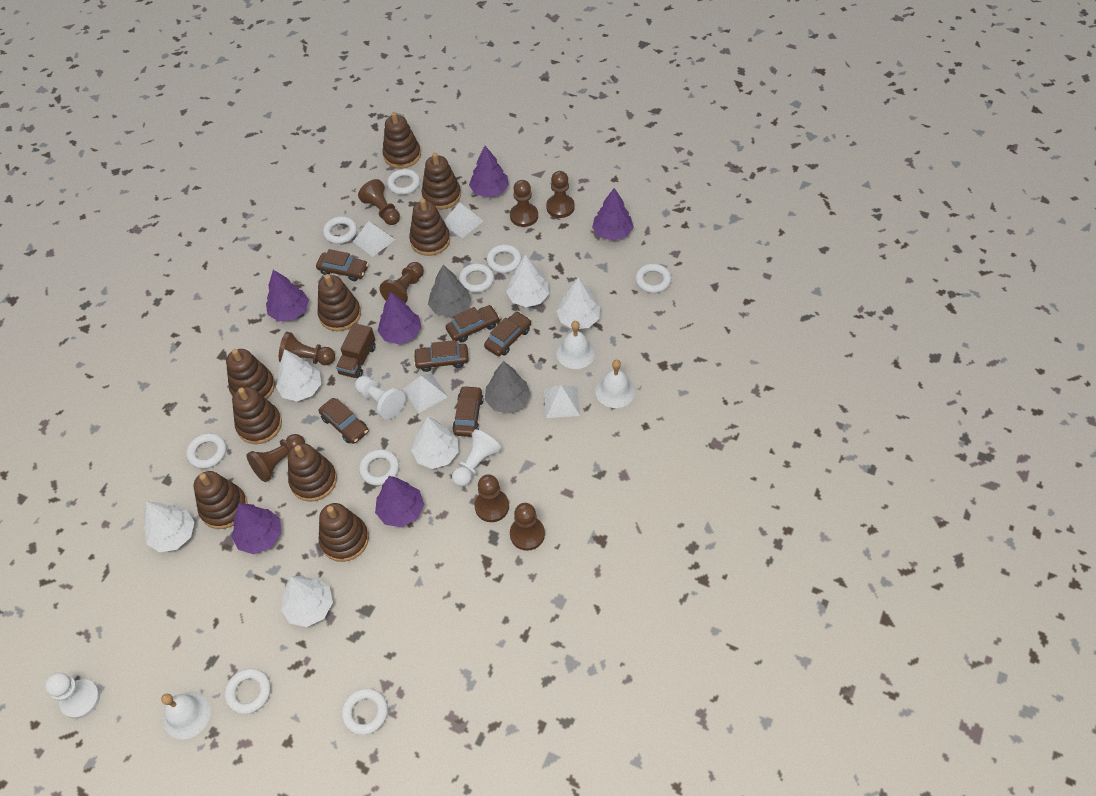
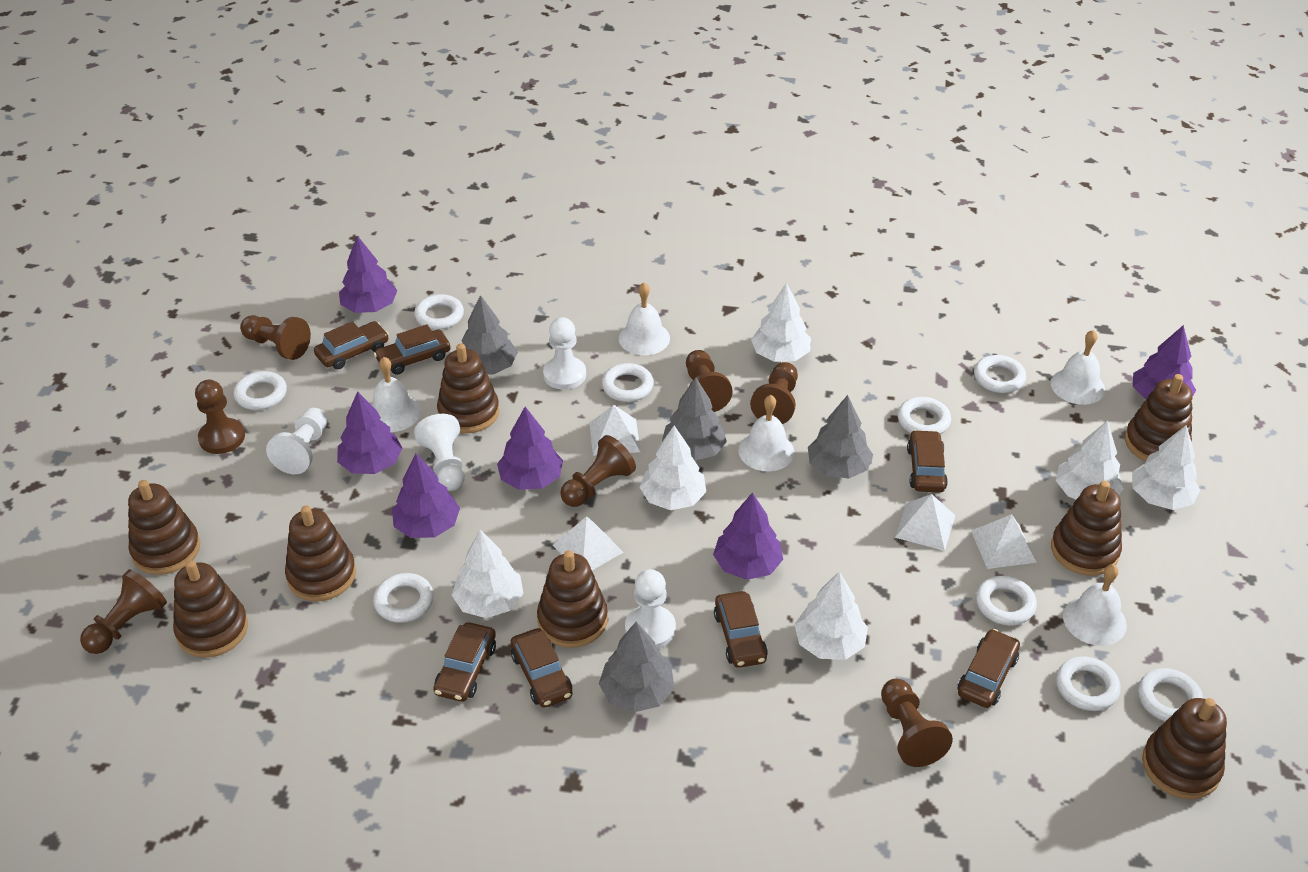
brown car: 6 -> 7
brown pawn: 8 -> 7
brown stacking toy: 9 -> 8
brown truck: 1 -> 0
grey tree: 2 -> 4
white bell: 3 -> 5
white pawn: 3 -> 4

